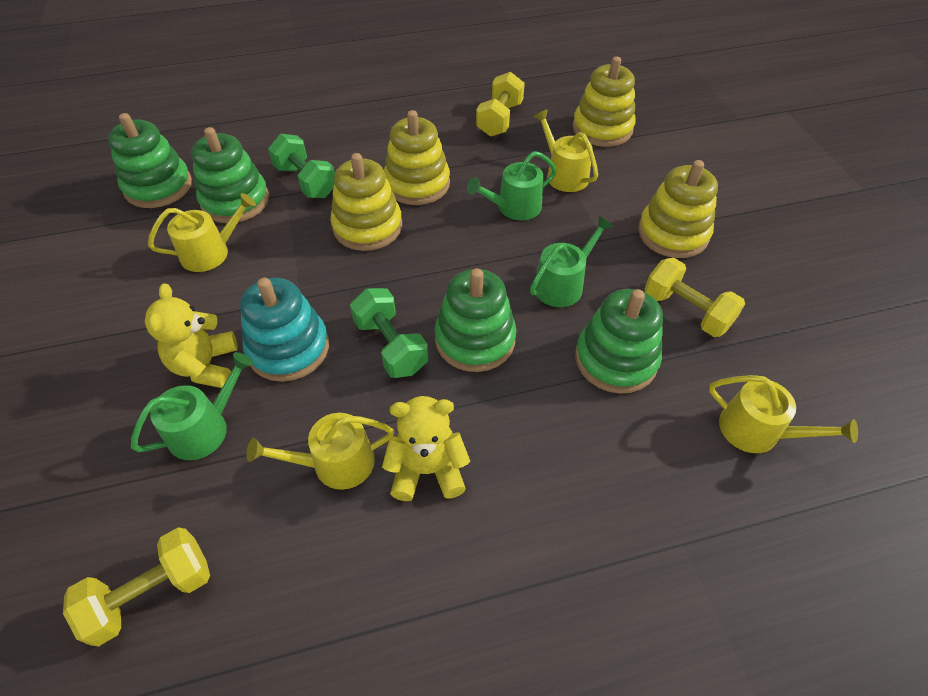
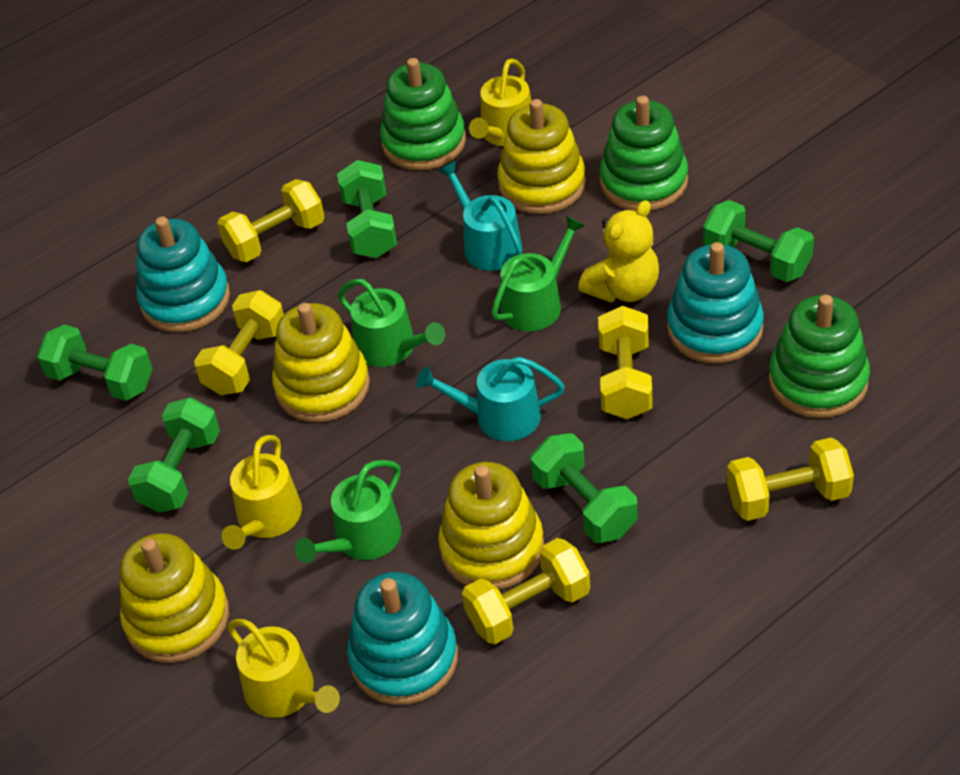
green dumbbell: 2 -> 5
green stacking toy: 4 -> 3
turquoise stacking toy: 1 -> 3
turquoise watering can: 0 -> 2
yellow dumbbell: 3 -> 5
yellow teddy bear: 2 -> 1
yellow watering can: 4 -> 3

